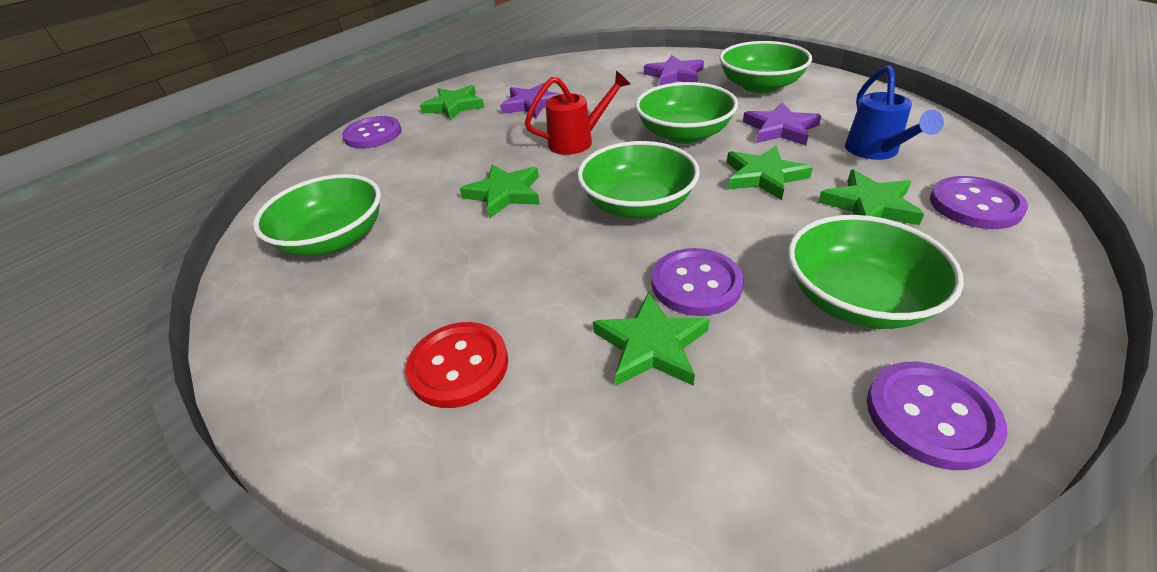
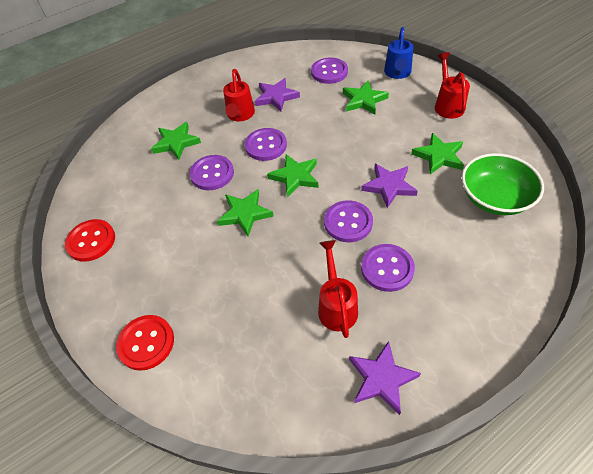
green bowl: 5 -> 1
purple button: 4 -> 5
red button: 1 -> 2
red watering can: 1 -> 3

